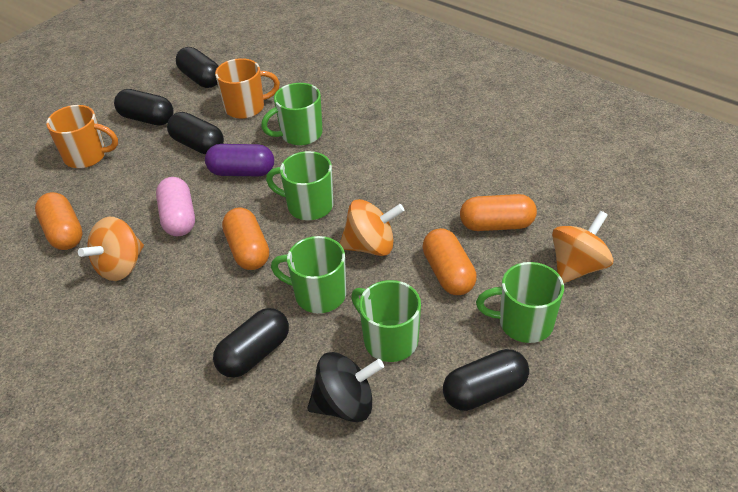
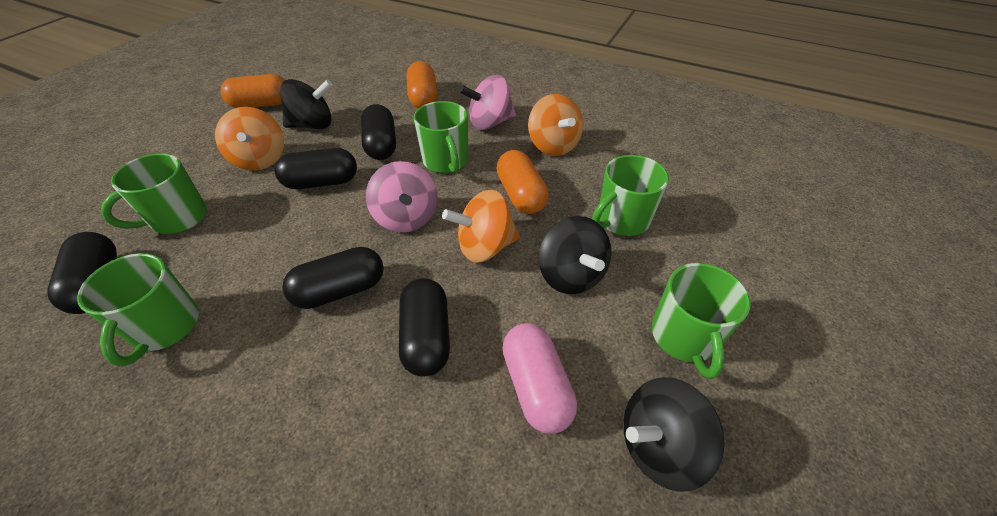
black spinning top: 1 -> 3
orange capsule: 4 -> 3
orange mug: 2 -> 0
pink spinning top: 0 -> 2
purple capsule: 1 -> 0

